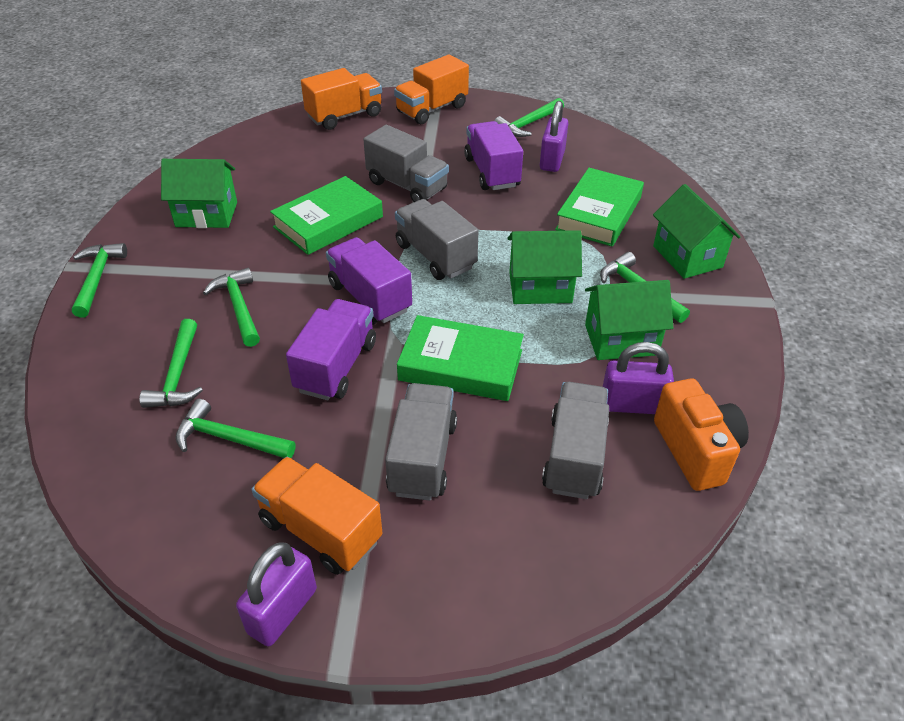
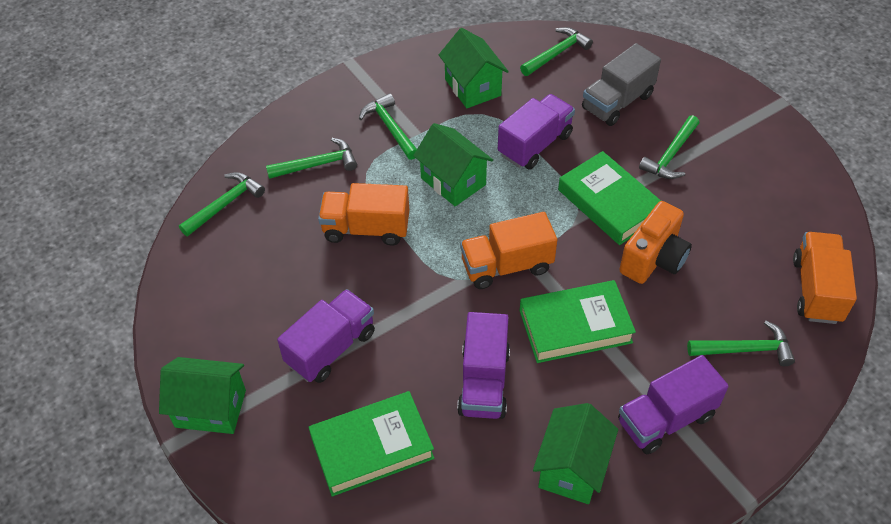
grey truck: 4 -> 1
purple padlock: 3 -> 0
purple truck: 3 -> 4

